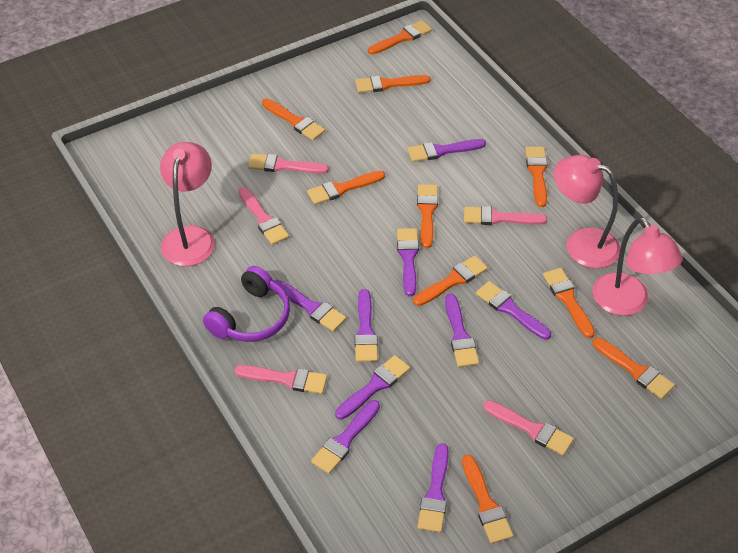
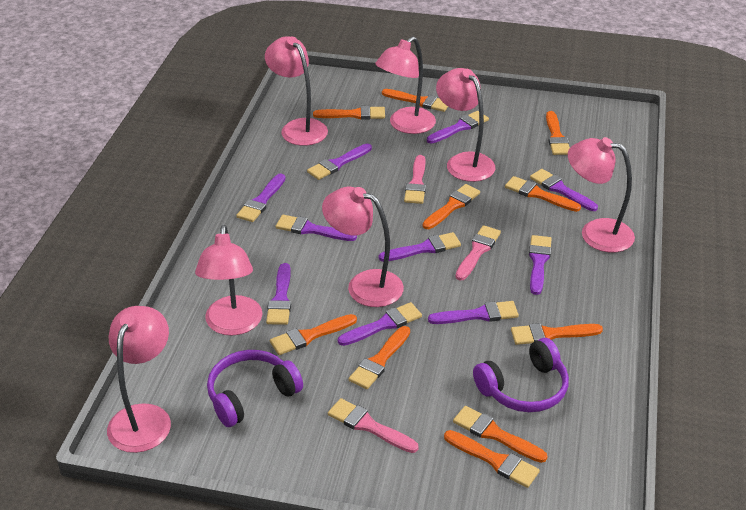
pink brush: 5 -> 3
pink lamp: 3 -> 7
purple brush: 9 -> 10
purple headphones: 1 -> 2

